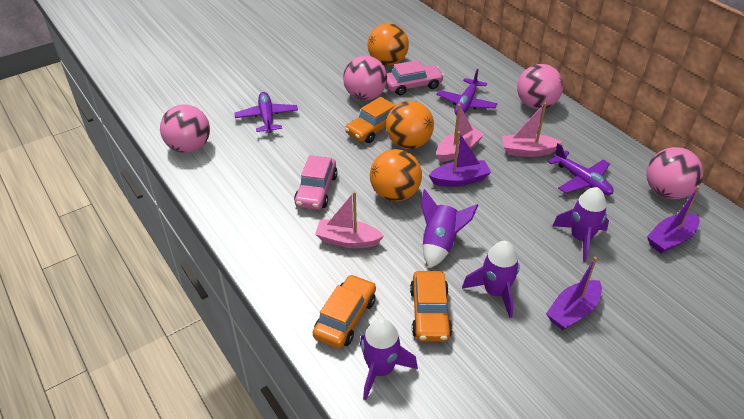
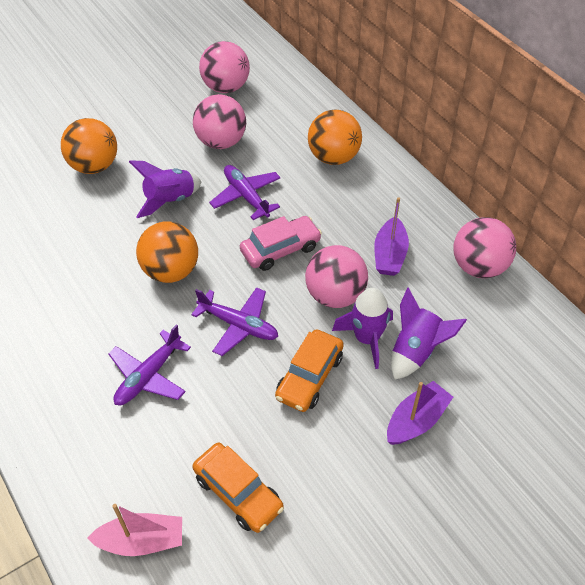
orange car: 3 -> 2
pink boat: 3 -> 1
pink car: 2 -> 1
purple boat: 3 -> 2
purple rocket: 4 -> 3

